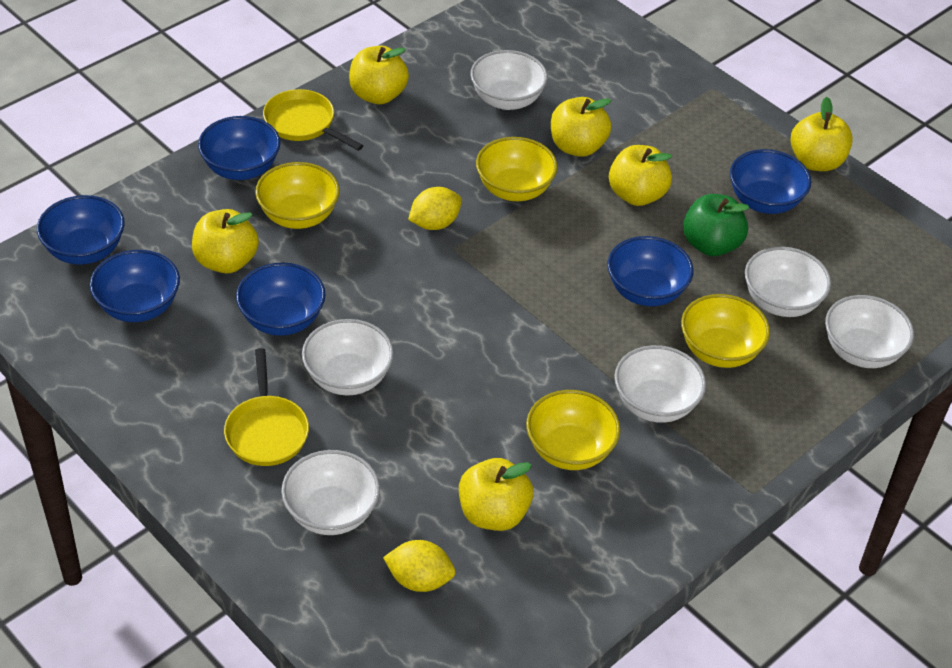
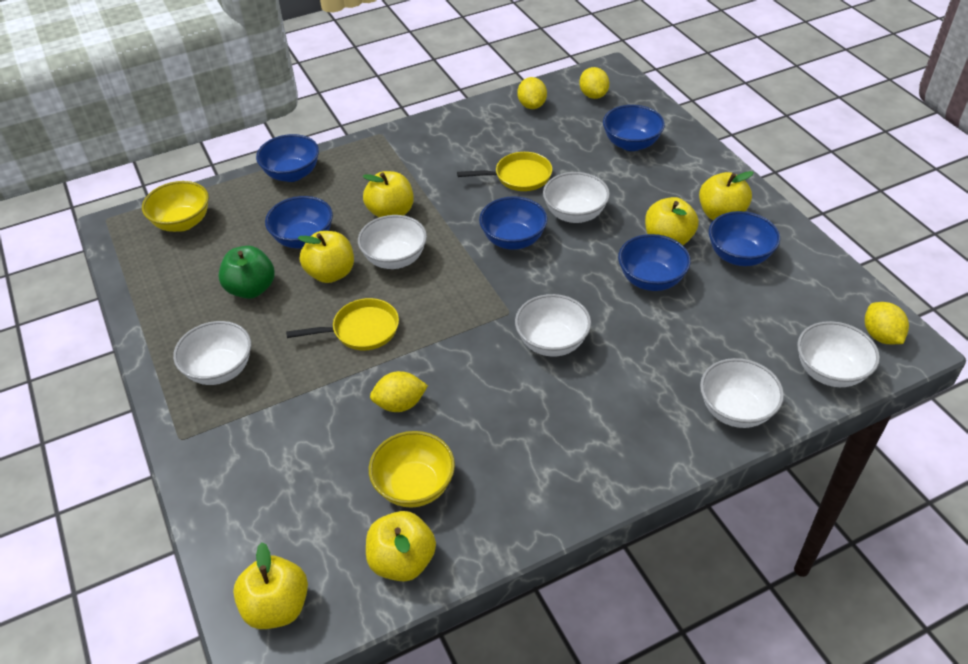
yellow bowl: 4 -> 2
yellow lemon: 2 -> 4

